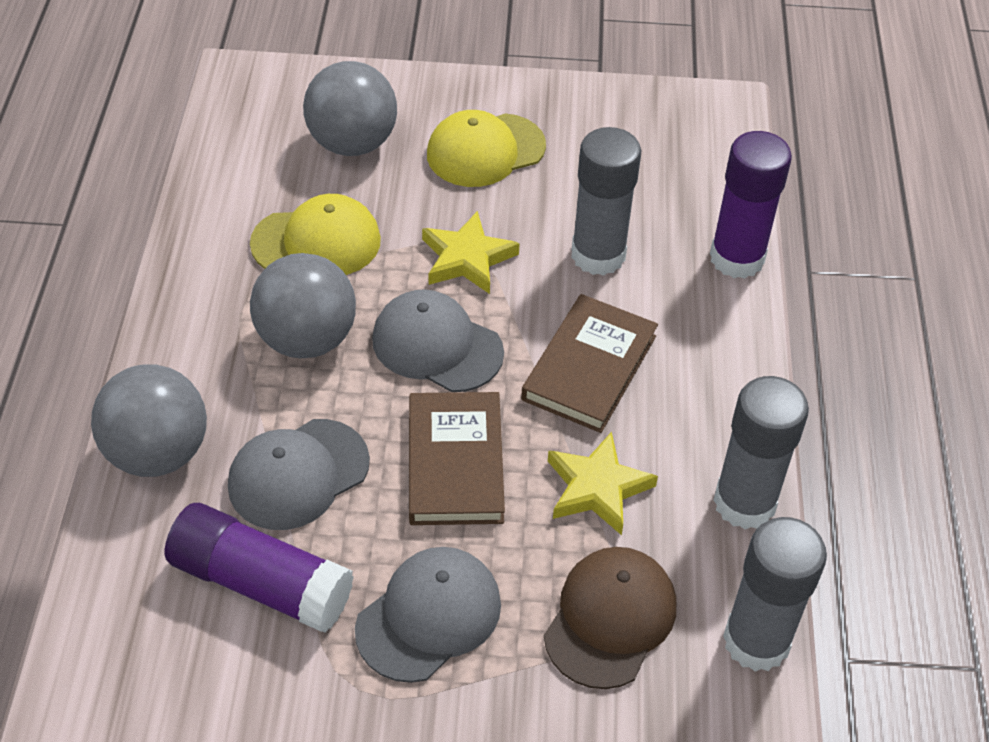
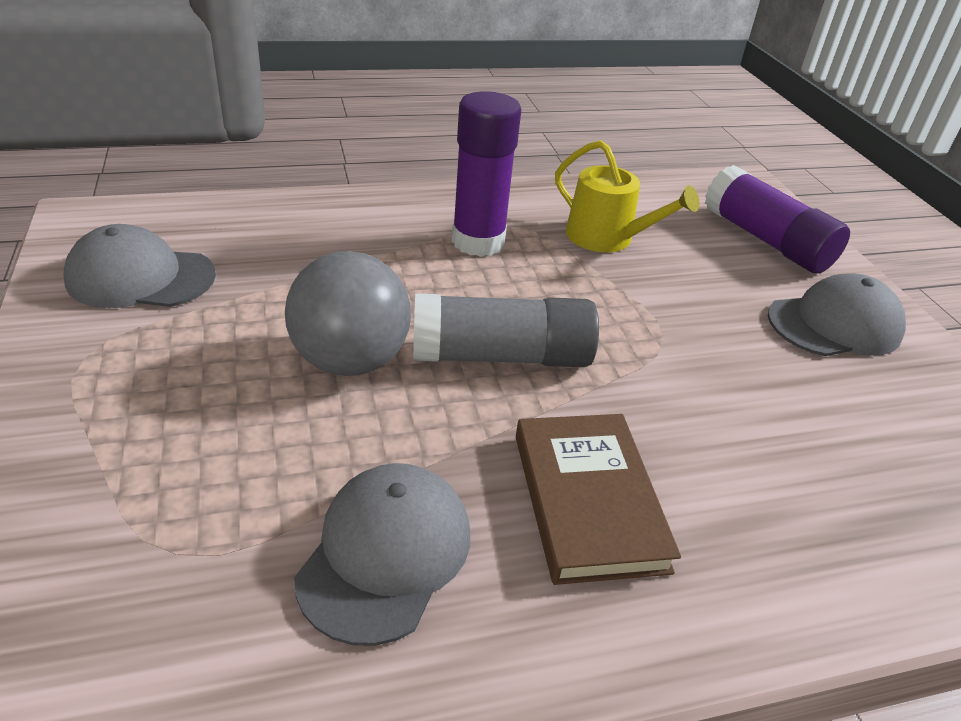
brown book: 2 -> 1
brown cap: 1 -> 0
grey ball: 3 -> 1
grey glue stick: 3 -> 1
yellow cap: 2 -> 0
yellow star: 2 -> 0
yellow watering can: 0 -> 1

